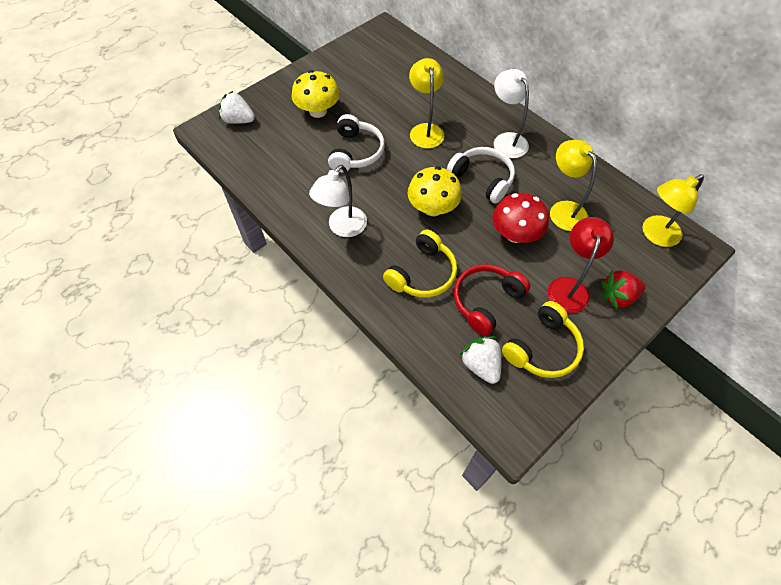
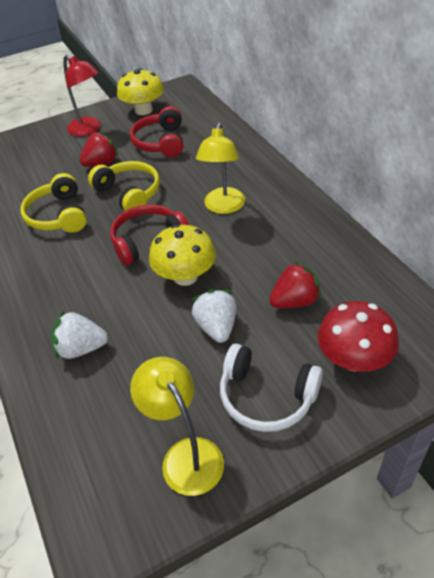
red headphones: 1 -> 2
red strawberry: 1 -> 2
white headphones: 2 -> 1
white lamp: 2 -> 0
yellow lamp: 3 -> 2

